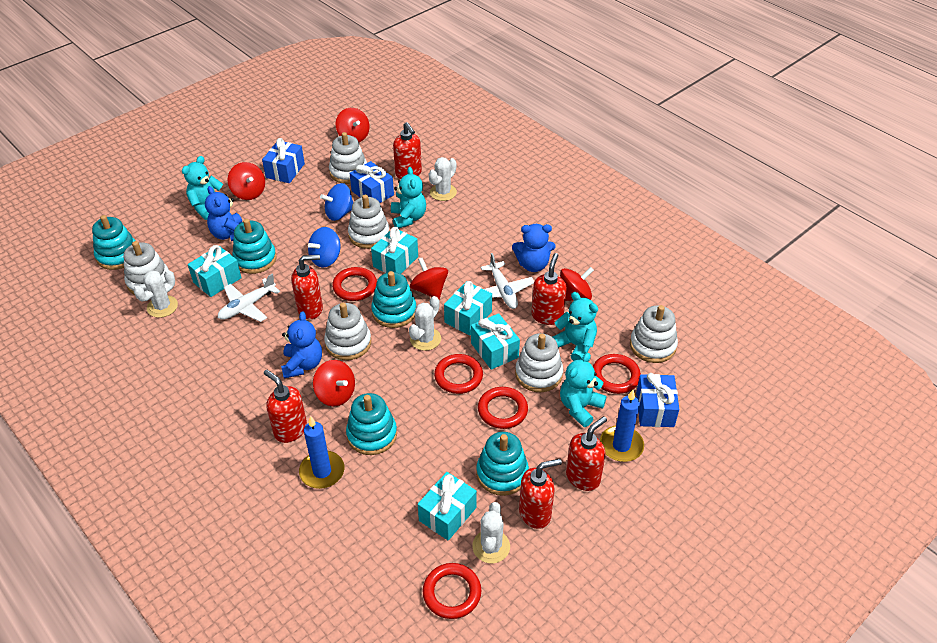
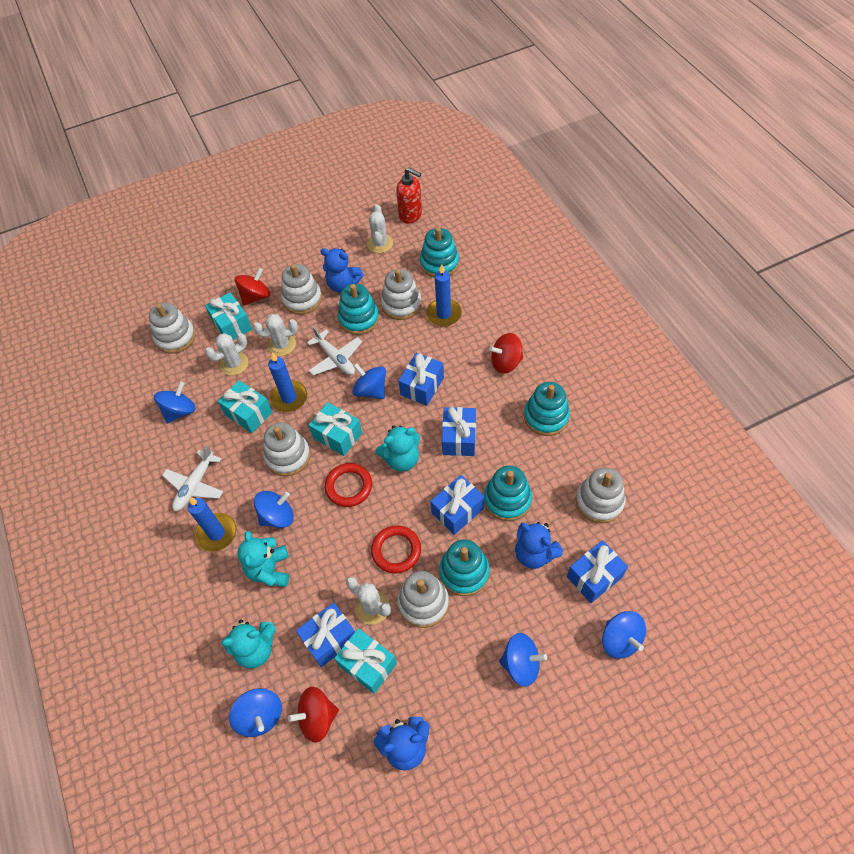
blue candle: 2 -> 3
blue gift: 3 -> 5
blue spinning top: 2 -> 6
red ring: 5 -> 2
red soap dispenser: 6 -> 1
red spinning top: 5 -> 3
turquoise gift: 5 -> 4
turquoise teddy bear: 4 -> 3

